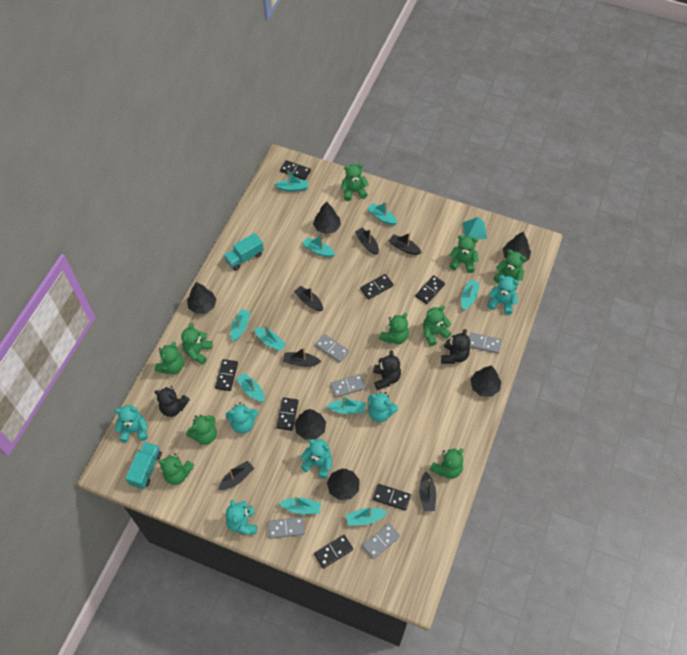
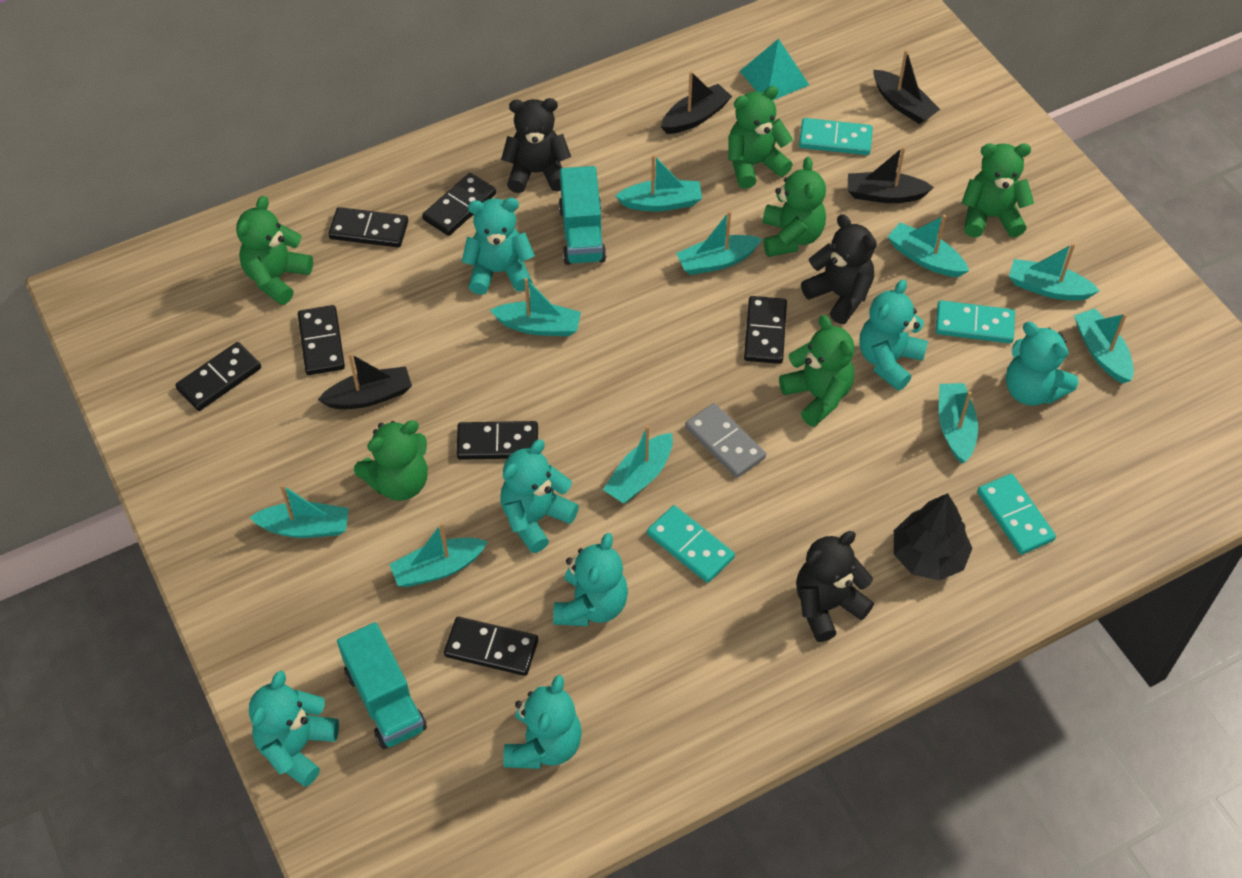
black boat: 6 -> 4
black tree: 6 -> 1
green teddy bear: 10 -> 6
grey domino: 5 -> 1
turquoise domino: 0 -> 4
turquoise teddy bear: 6 -> 7

